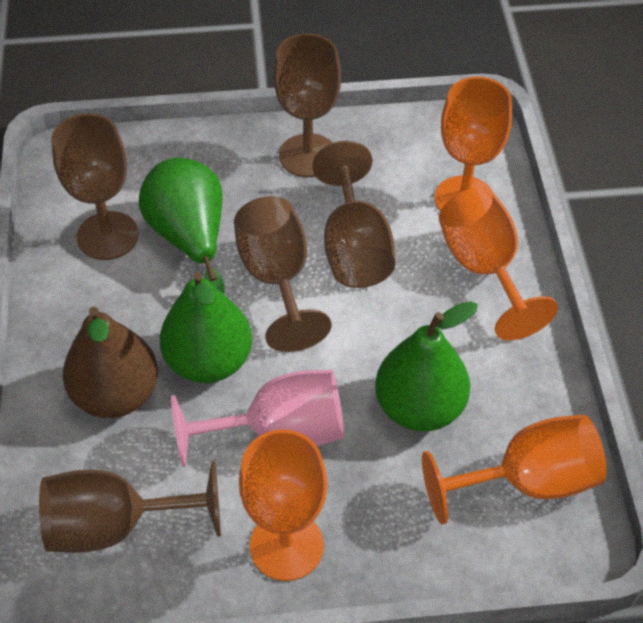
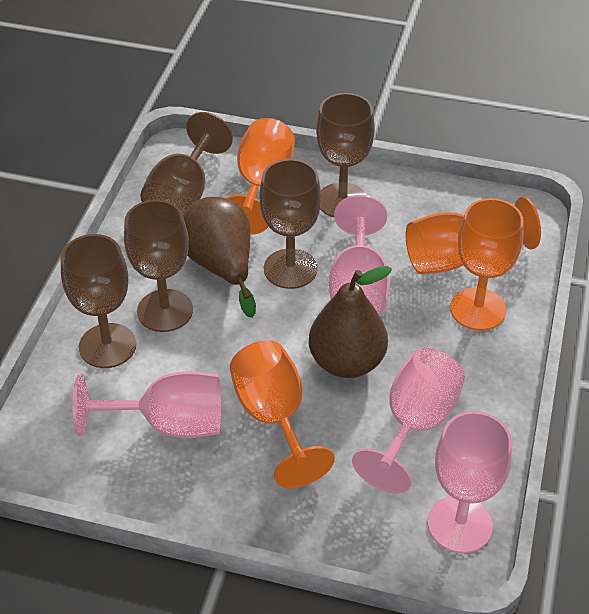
brown pear: 1 -> 2
green pear: 3 -> 0
pink goblet: 1 -> 4

